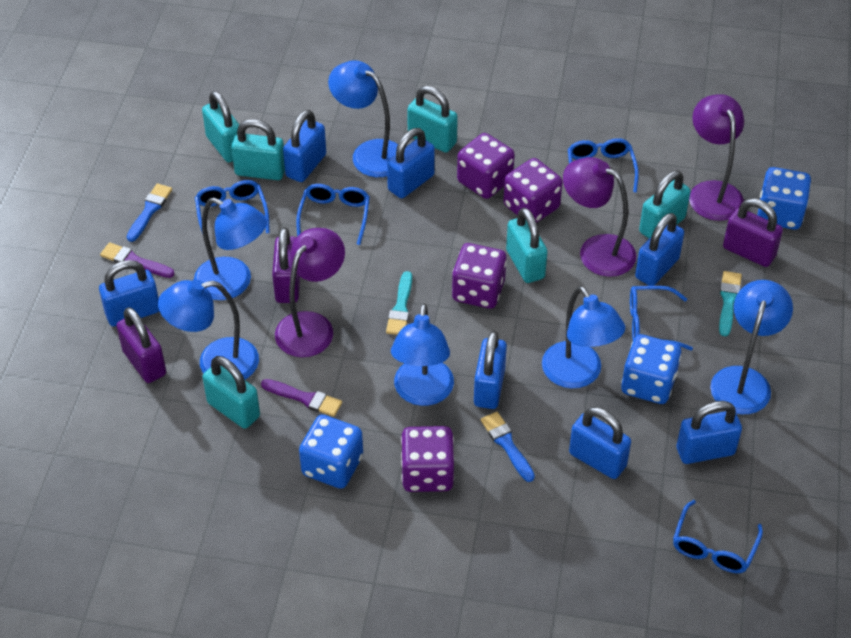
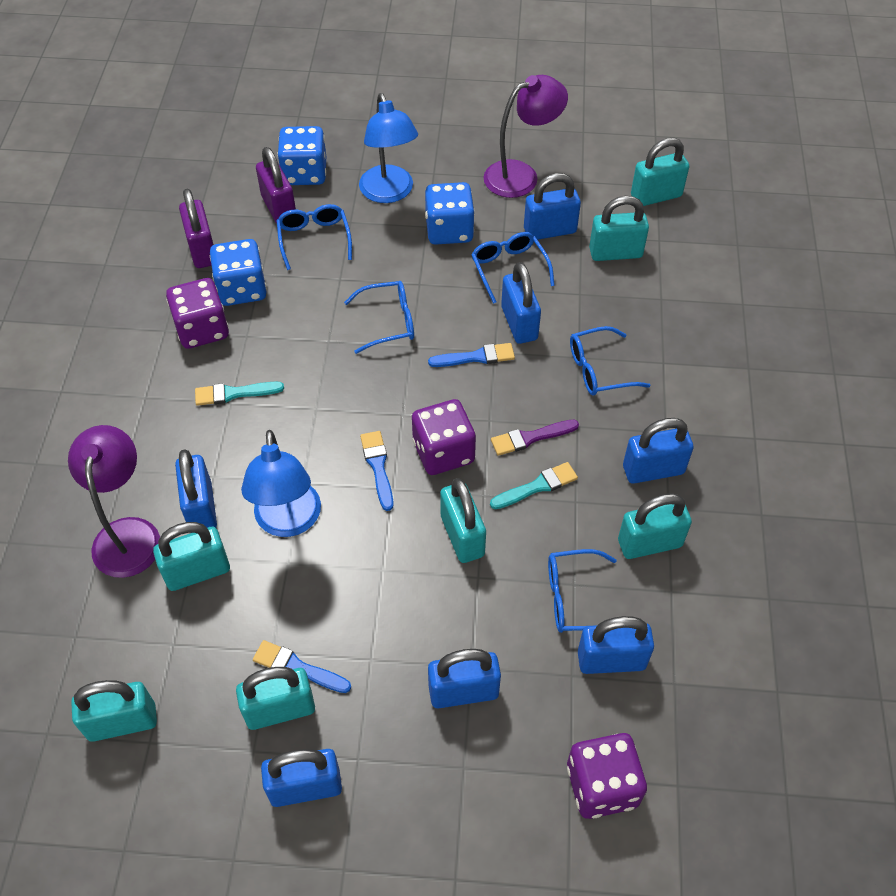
blue brush: 2 -> 3
blue lamp: 6 -> 2
purple brush: 2 -> 1
purple dice: 4 -> 3
purple lamp: 3 -> 2
purple padlock: 3 -> 2
turquoise padlock: 6 -> 7

